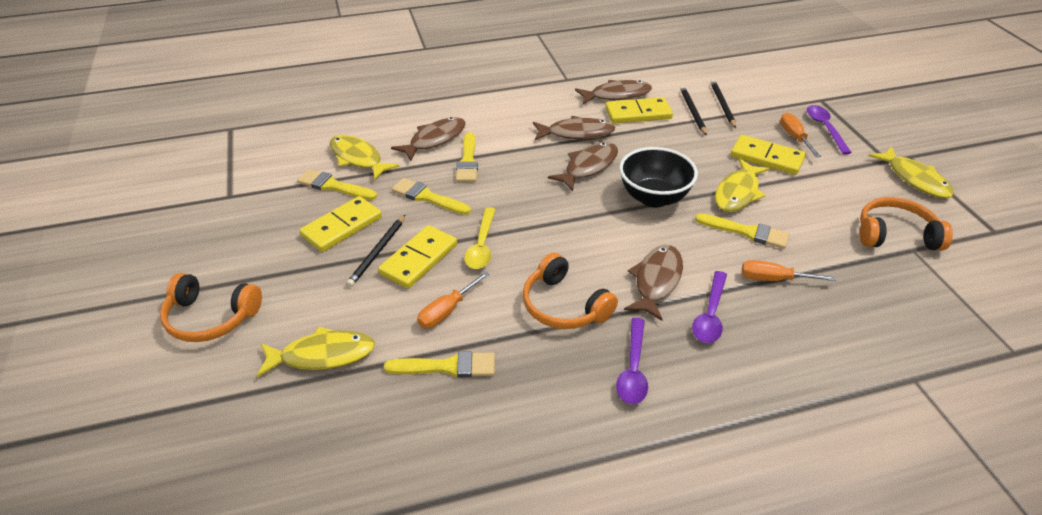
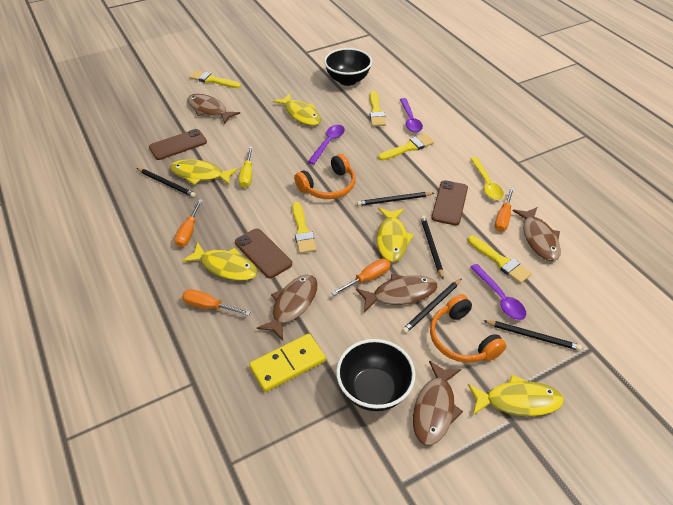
black bowl: 1 -> 2
black pencil: 3 -> 5
brown phone: 0 -> 3
orange headphones: 3 -> 2
orange screwdriver: 3 -> 4
yellow domino: 4 -> 1
yellow fish: 4 -> 5
yellow screwdriver: 0 -> 1

